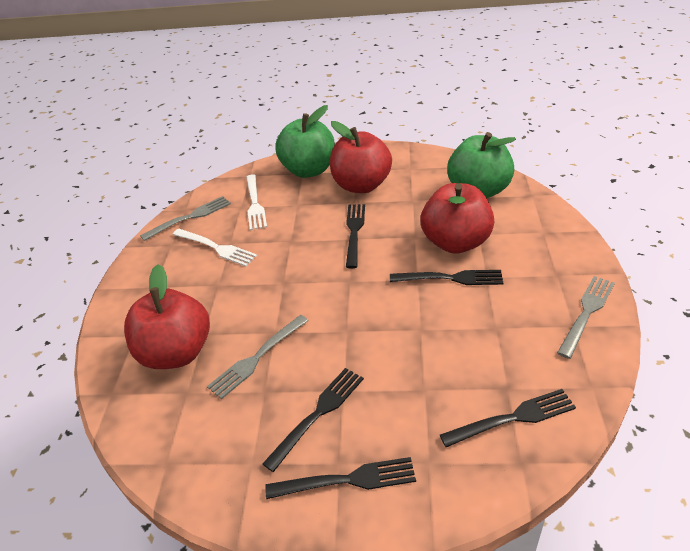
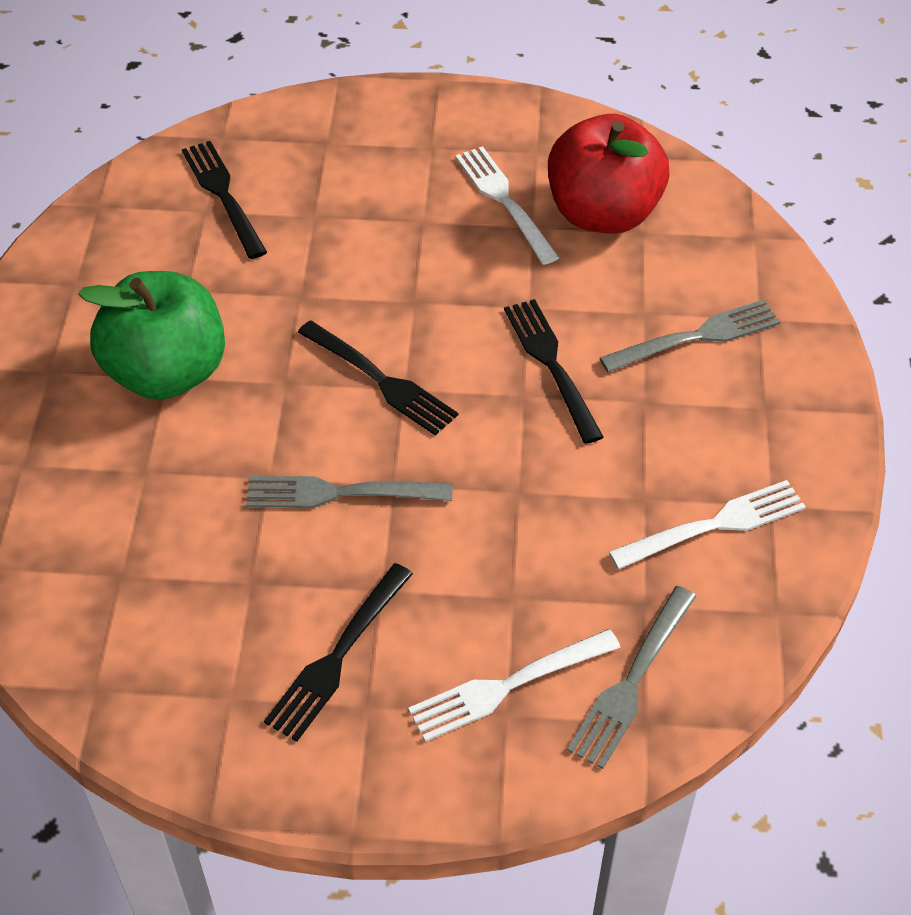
black fork: 5 -> 4
green apple: 2 -> 1
red apple: 3 -> 1
white fork: 2 -> 3

